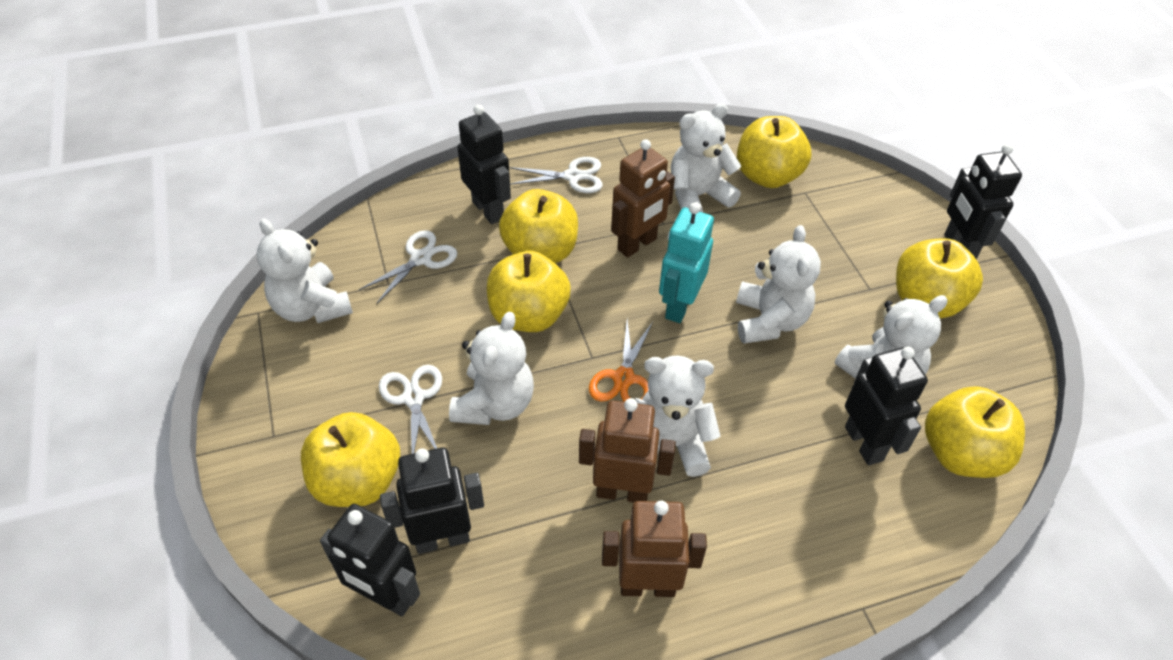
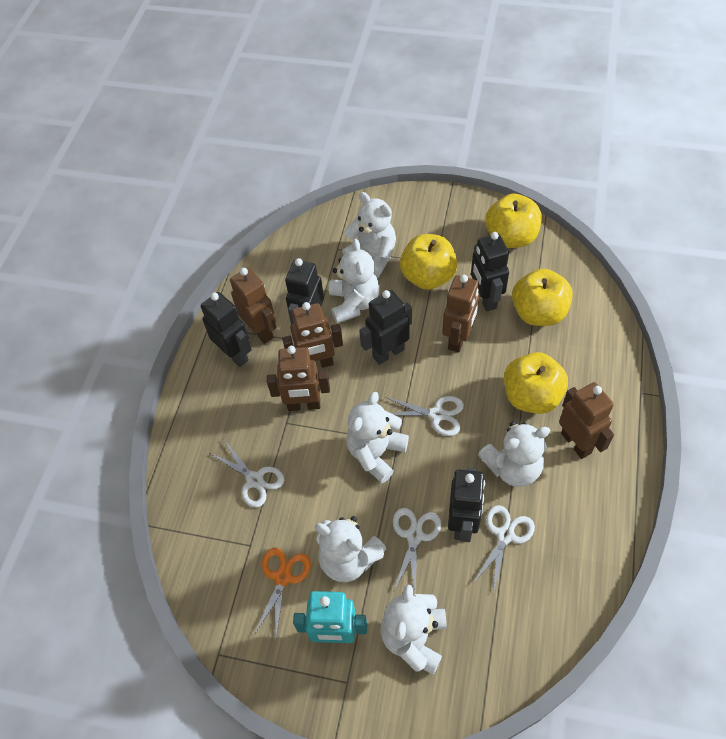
brown robot: 3 -> 5
white scissors: 3 -> 4
yellow apple: 6 -> 4

